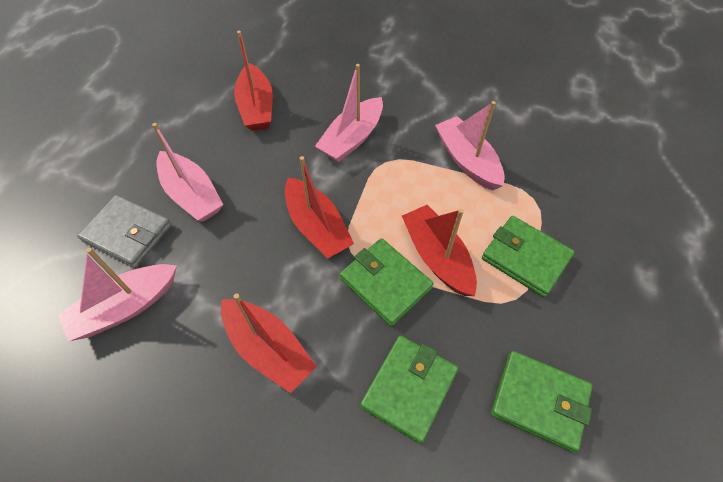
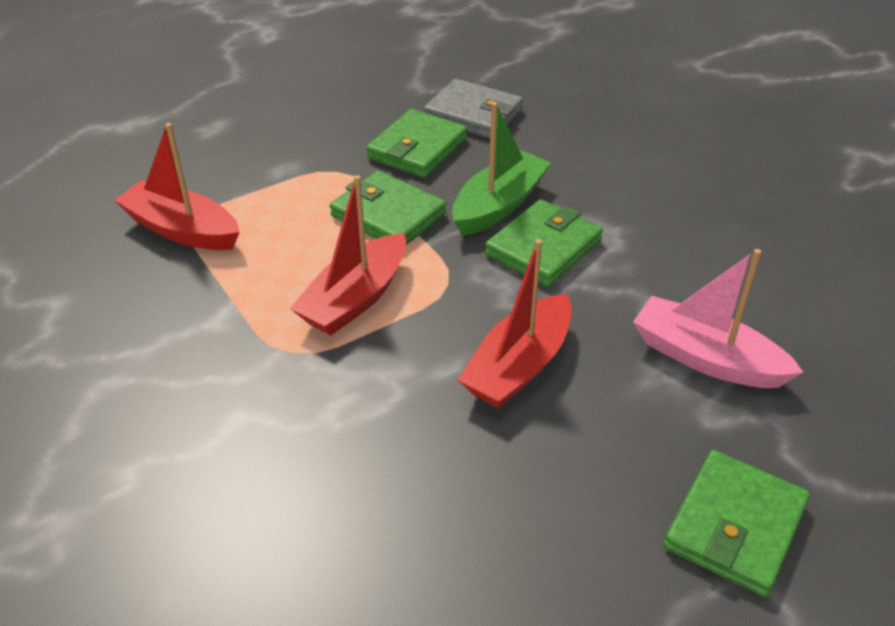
green boat: 0 -> 1
pink boat: 4 -> 1
red boat: 4 -> 3

